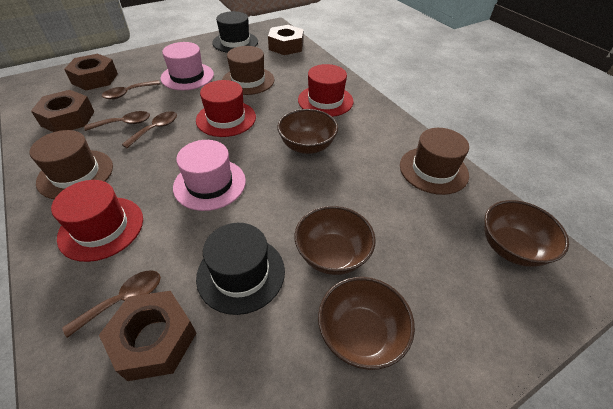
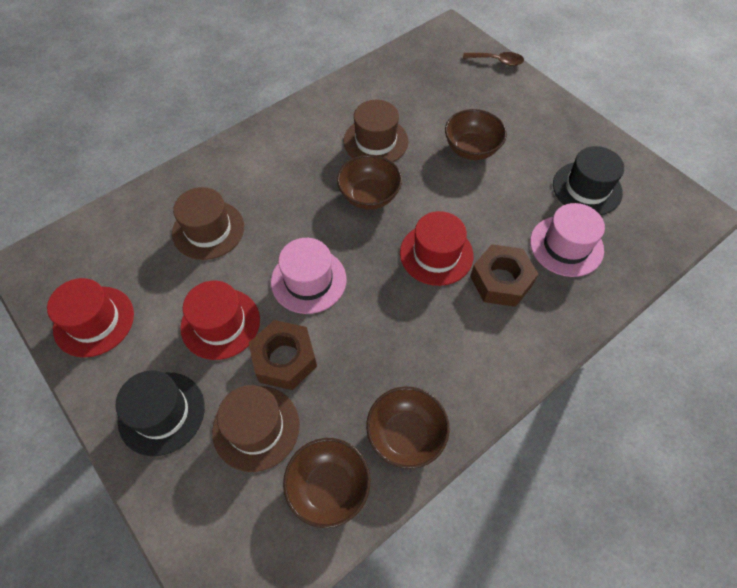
brown nut: 4 -> 2
brown spoon: 4 -> 1

